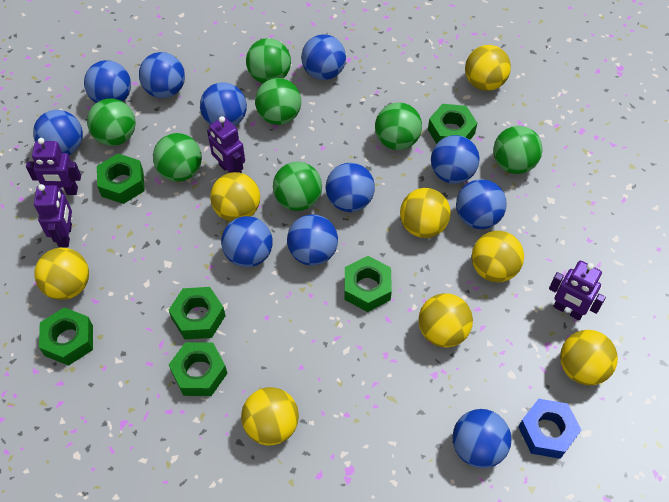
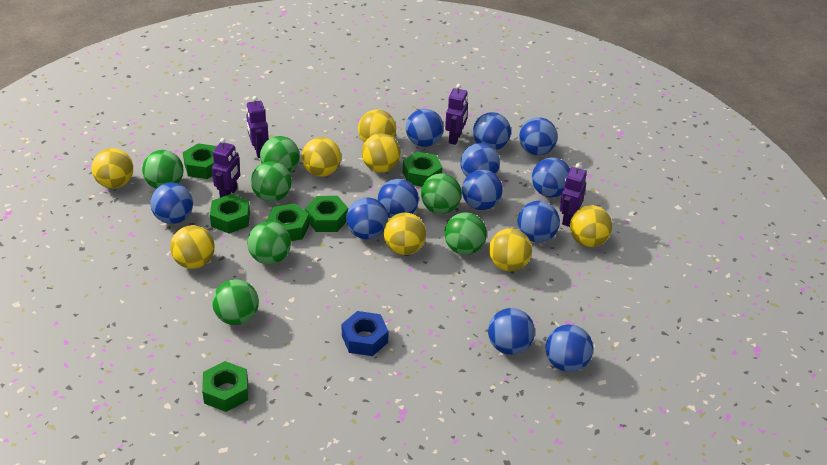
blue ball: 11 -> 12

